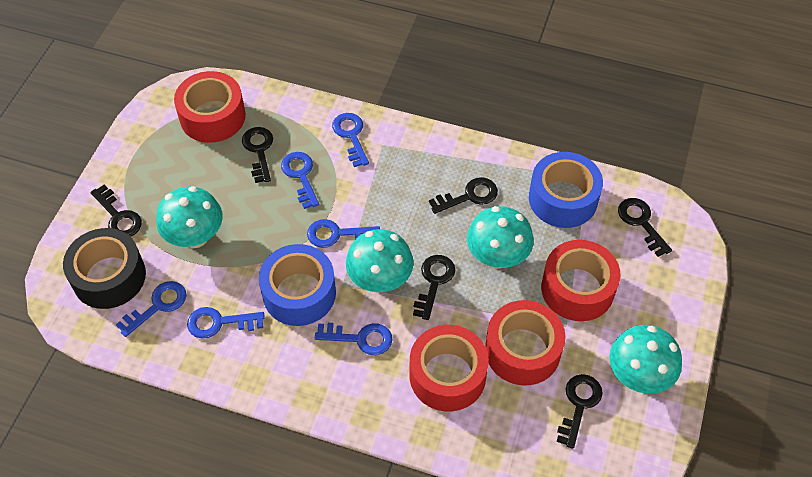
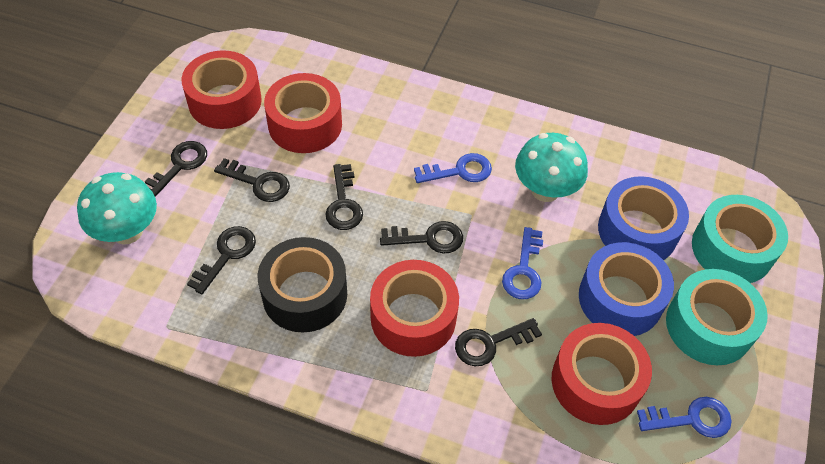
blue key: 6 -> 3
turquoise mushroom: 4 -> 2
turquoise tape: 0 -> 2

